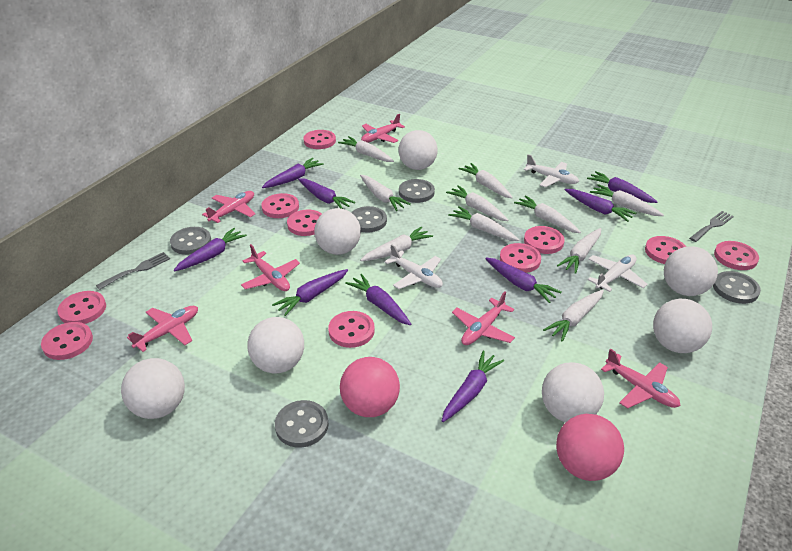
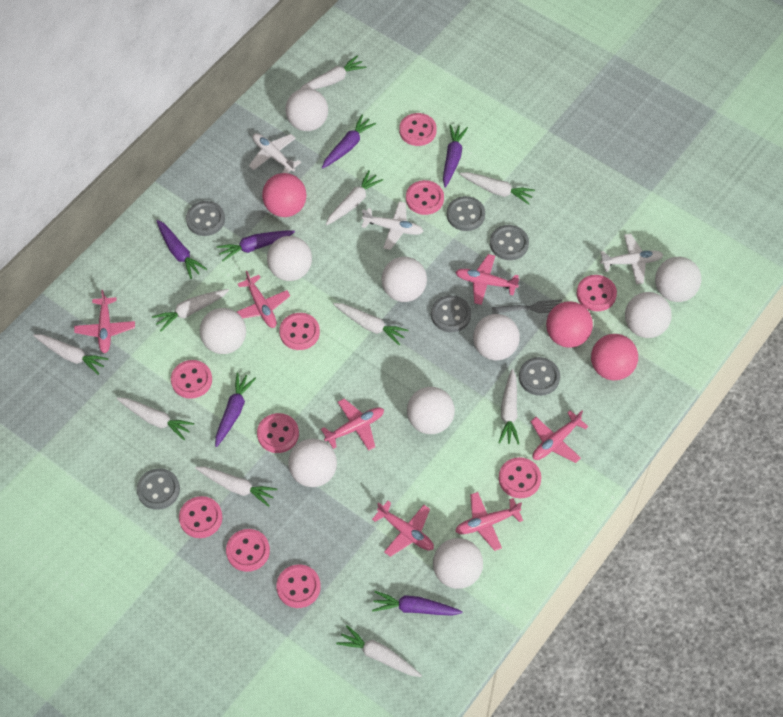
grey button: 5 -> 6
grey fork: 2 -> 1
pink ball: 2 -> 3
pink plane: 6 -> 7
purple carrot: 9 -> 6
white ball: 7 -> 10

